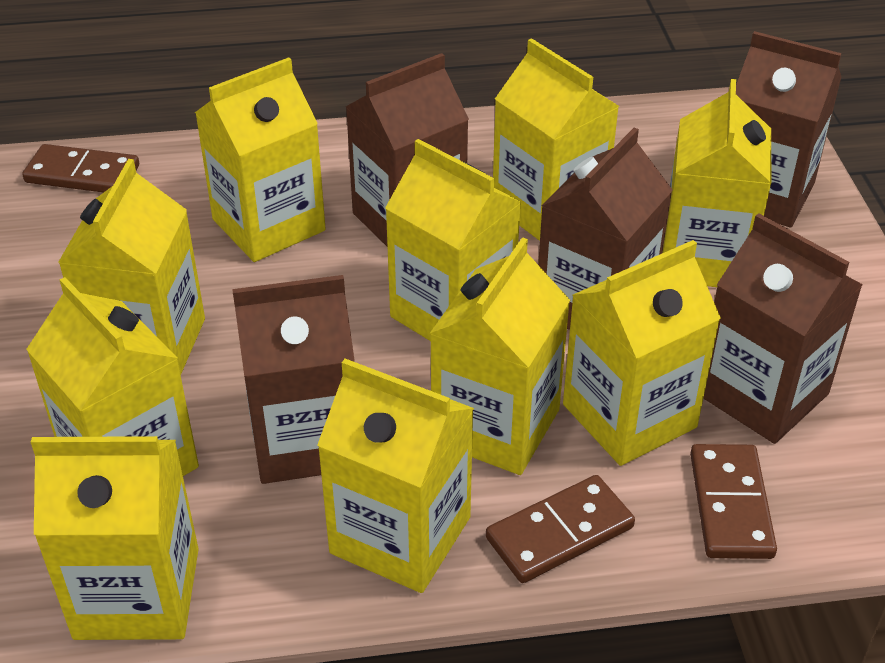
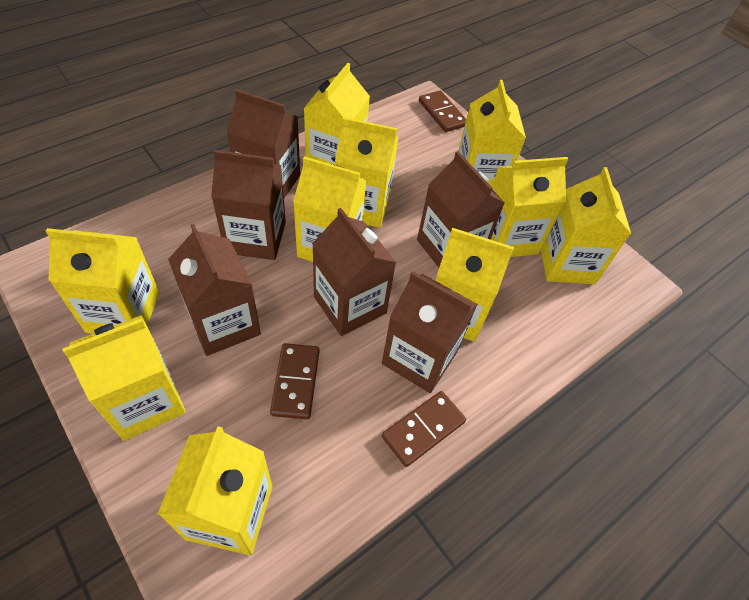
brown carton: 5 -> 6

